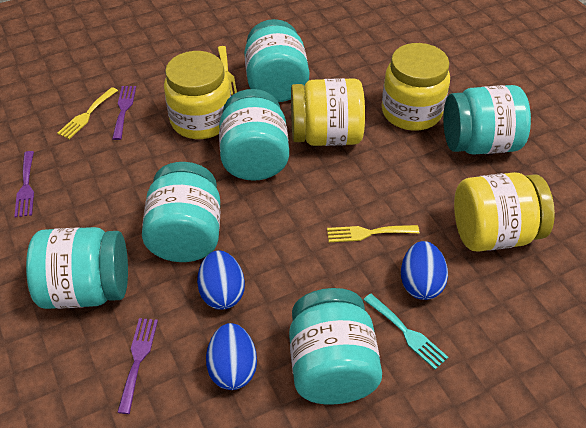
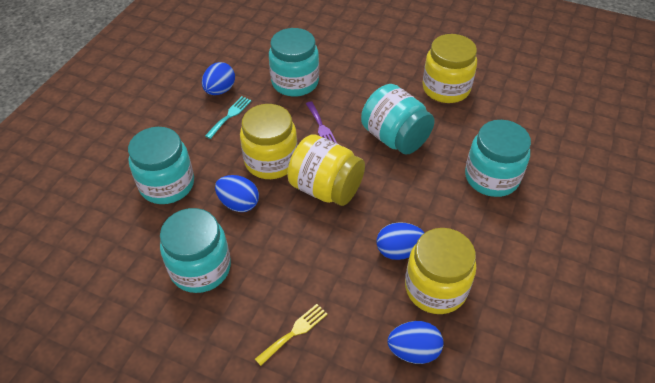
blue egg: 3 -> 4
purple fork: 3 -> 1
turquoise jar: 6 -> 5
yellow fork: 3 -> 1

